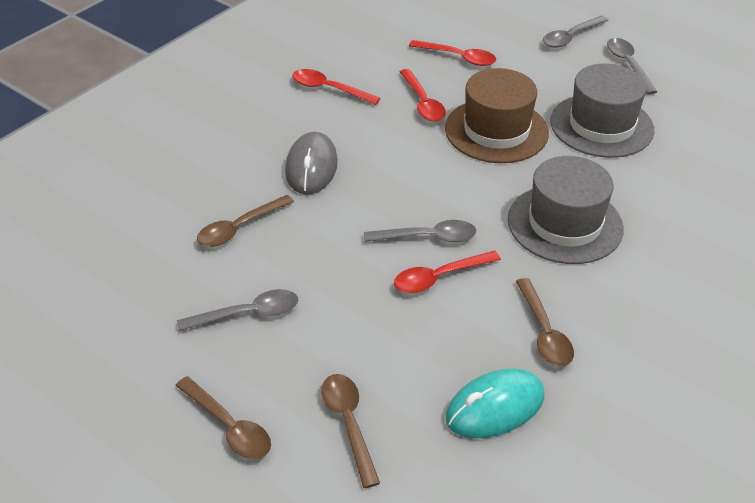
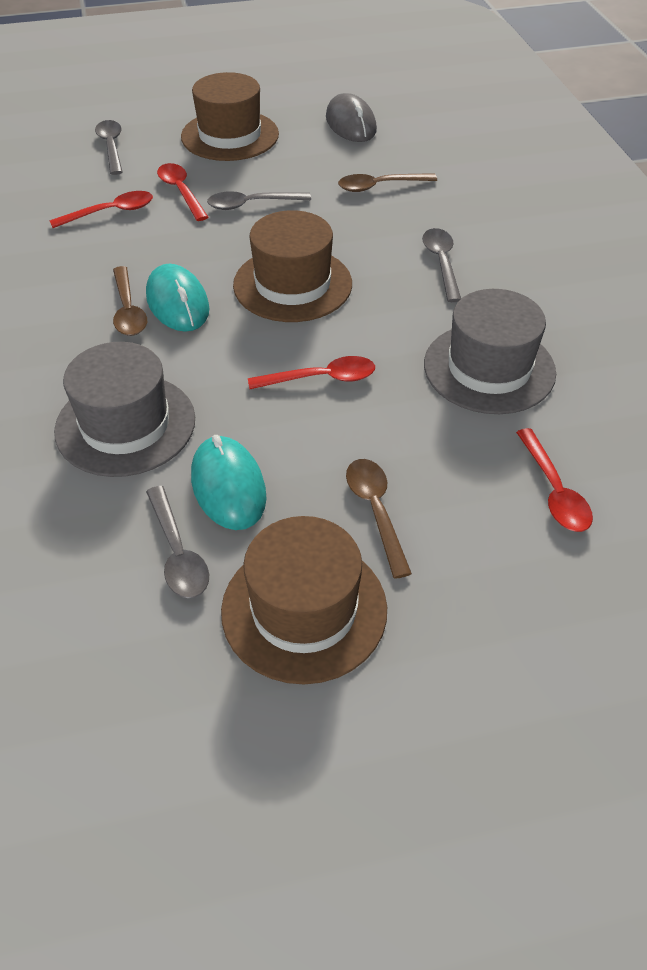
brown hat: 1 -> 3
brown spoon: 4 -> 3
turquoise mouse: 1 -> 2

